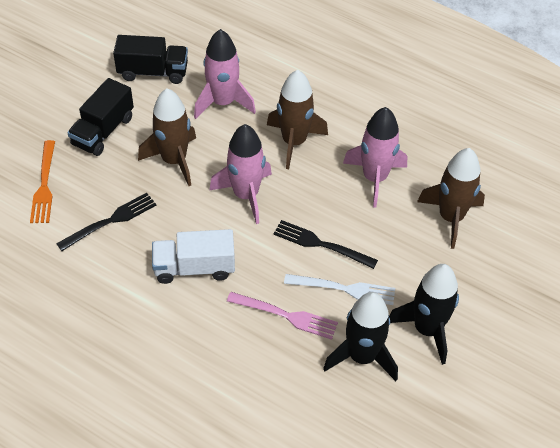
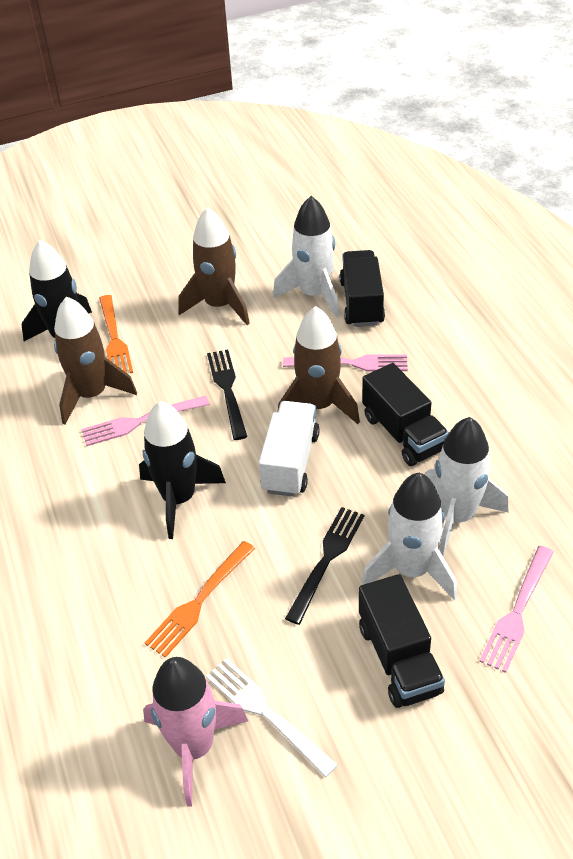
black truck: 2 -> 3
orange fork: 1 -> 2
pink fork: 1 -> 3
pink rocket: 3 -> 1
white rocket: 0 -> 3

